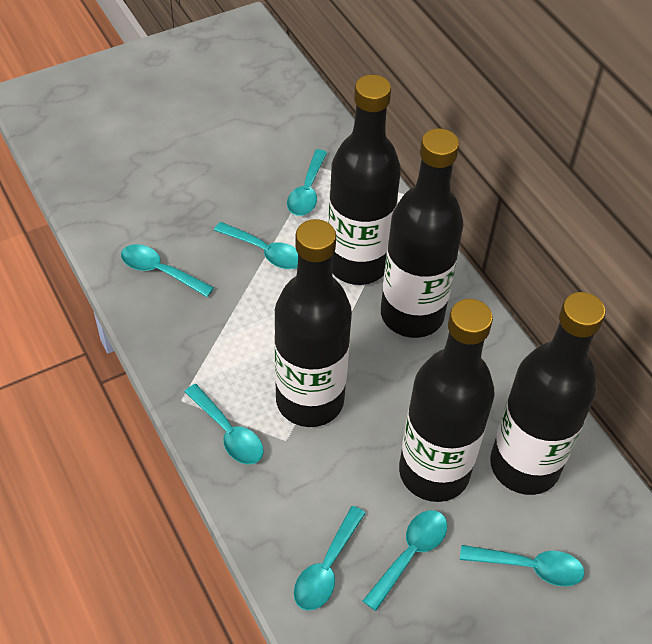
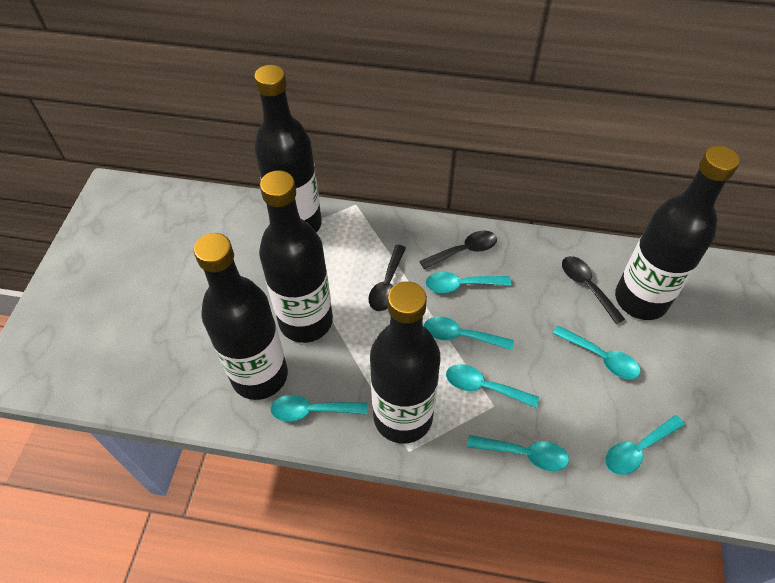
black spoon: 0 -> 3

